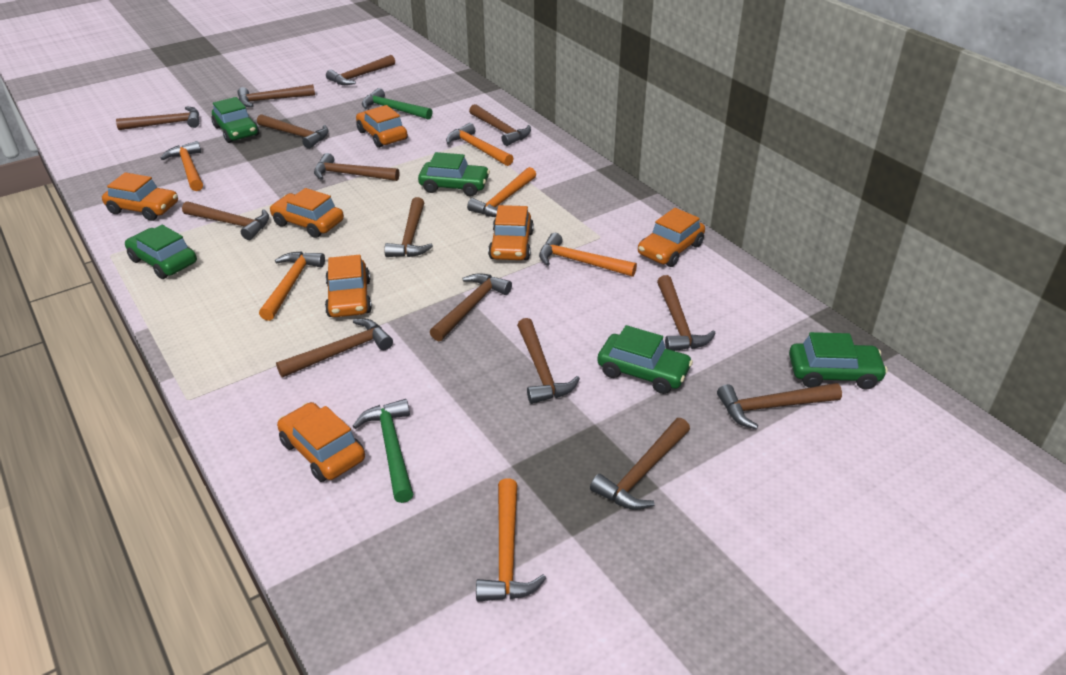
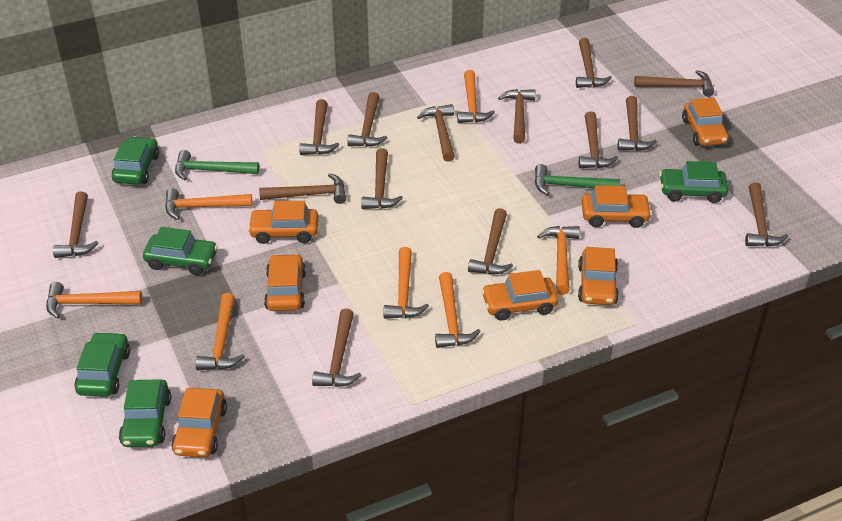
orange hammer: 6 -> 7

